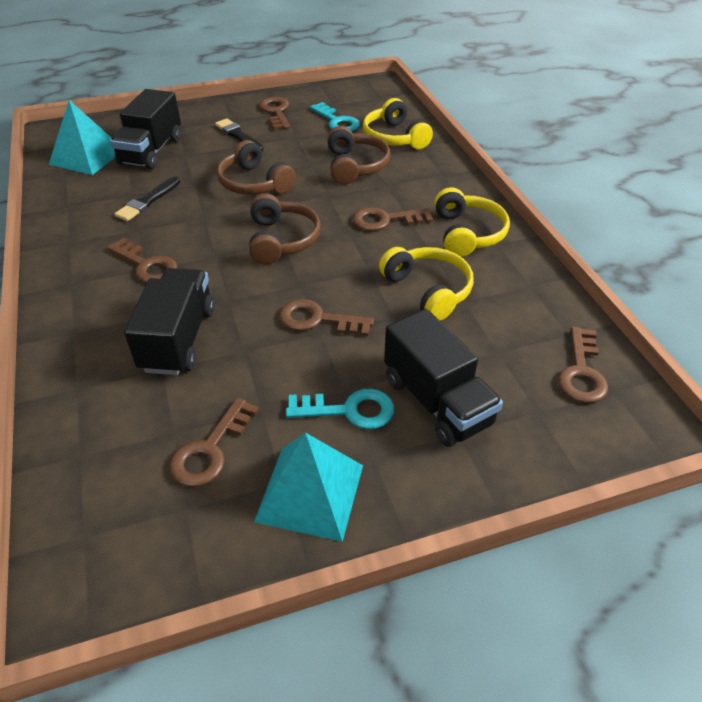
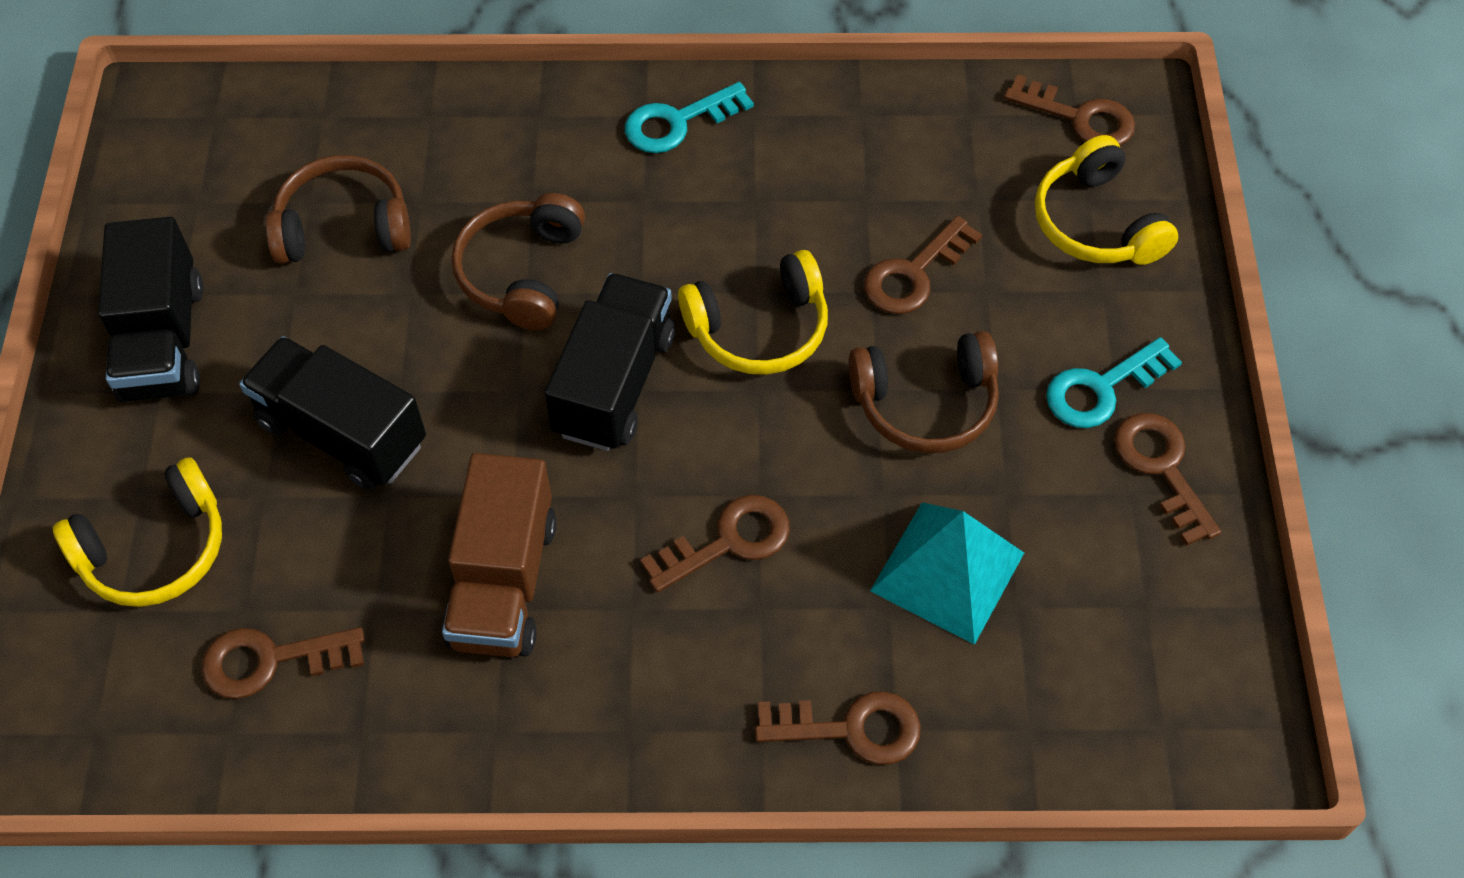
black brush: 2 -> 0
brown truck: 0 -> 1
turquoise pyramid: 2 -> 1

